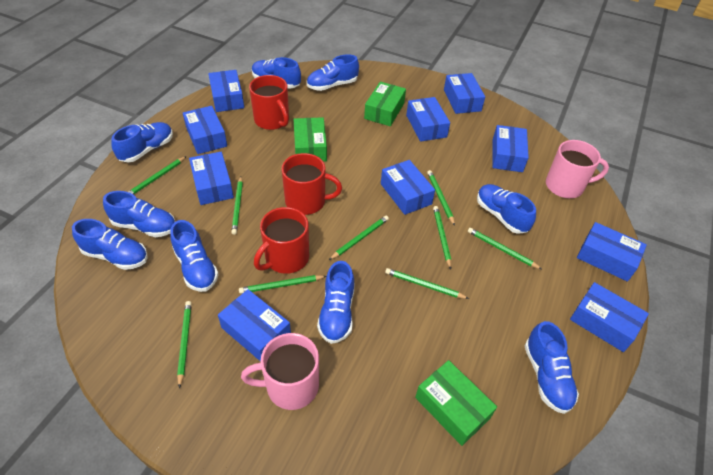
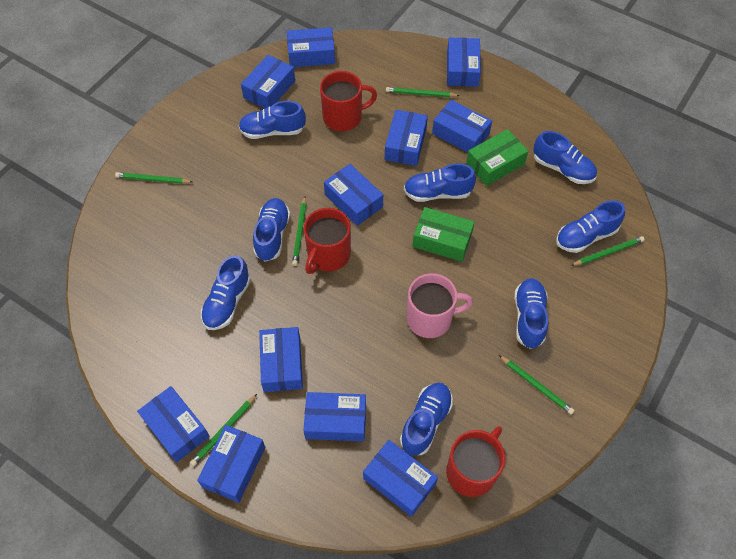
blue box: 10 -> 11
blue shoe: 9 -> 8
green box: 3 -> 2
green pencil: 9 -> 6
pink mug: 2 -> 1

